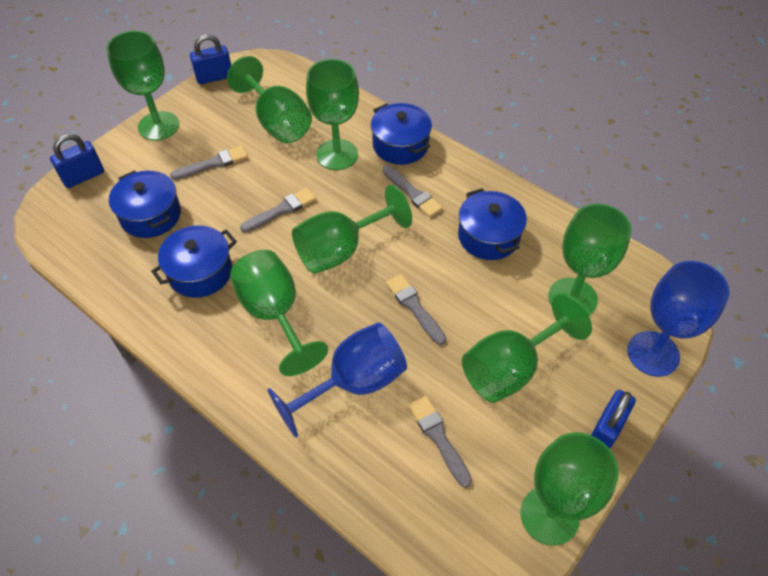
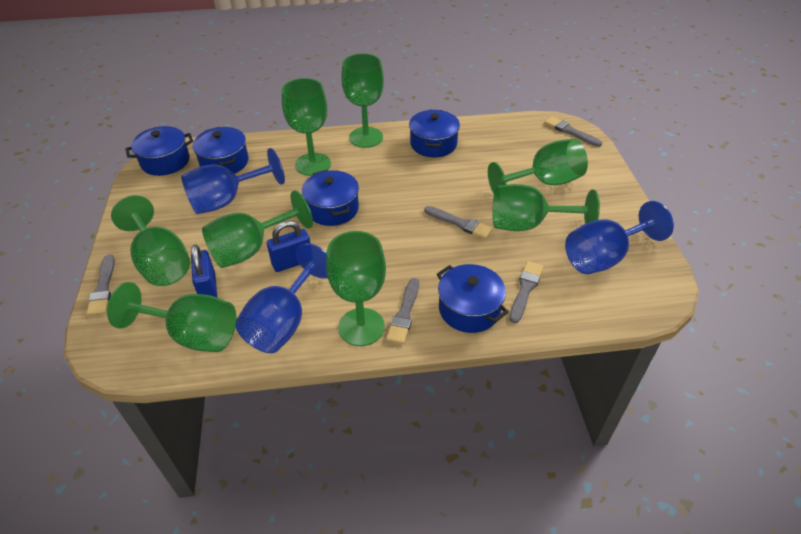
blue goblet: 2 -> 3
blue padlock: 3 -> 2
blue pot: 4 -> 5

